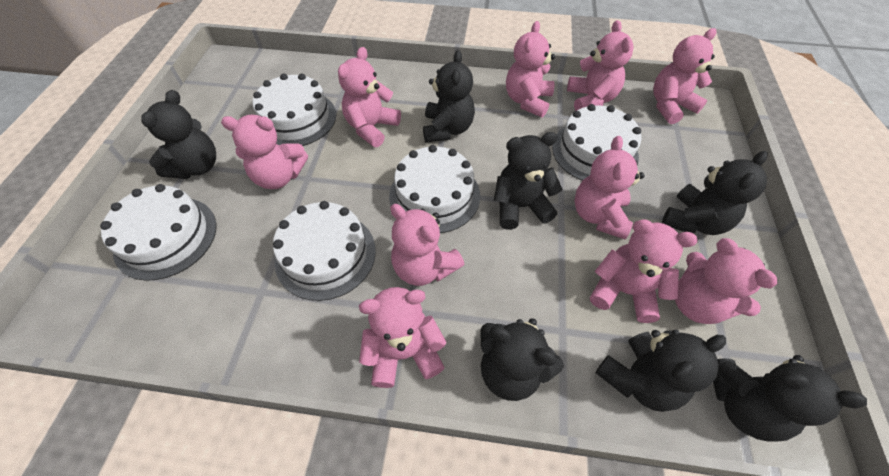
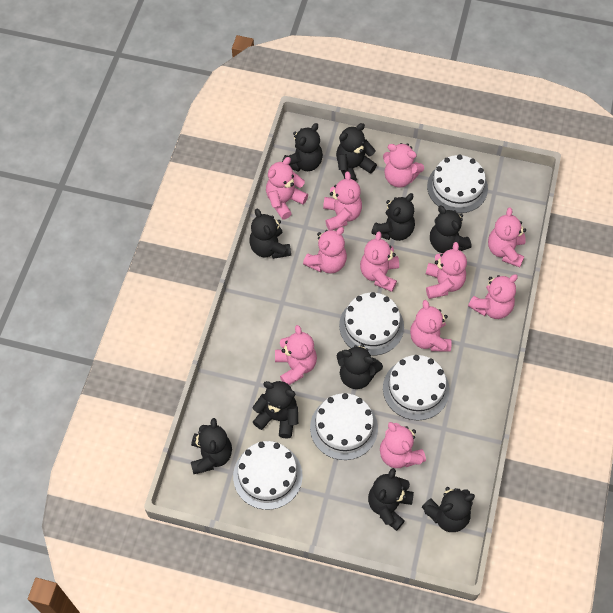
black teddy bear: 7 -> 10
pink teddy bear: 10 -> 11

